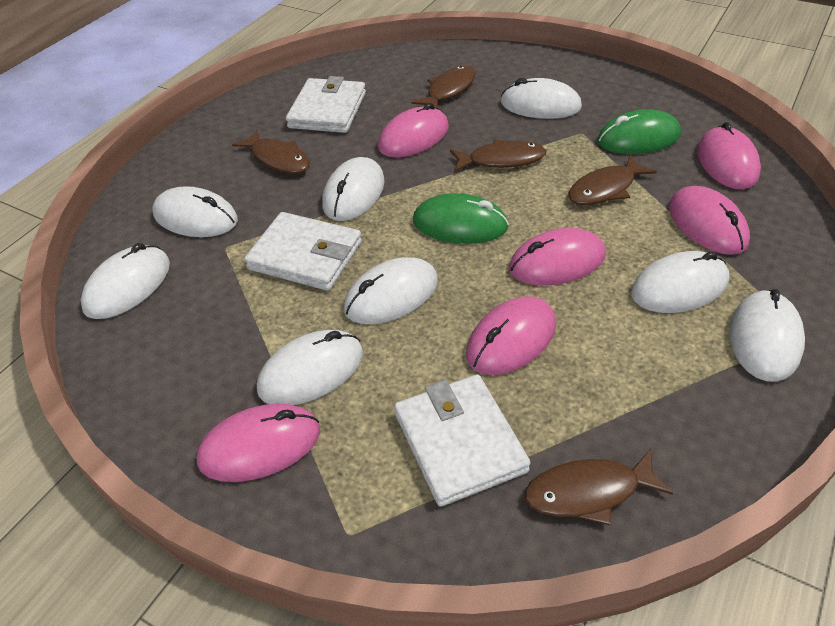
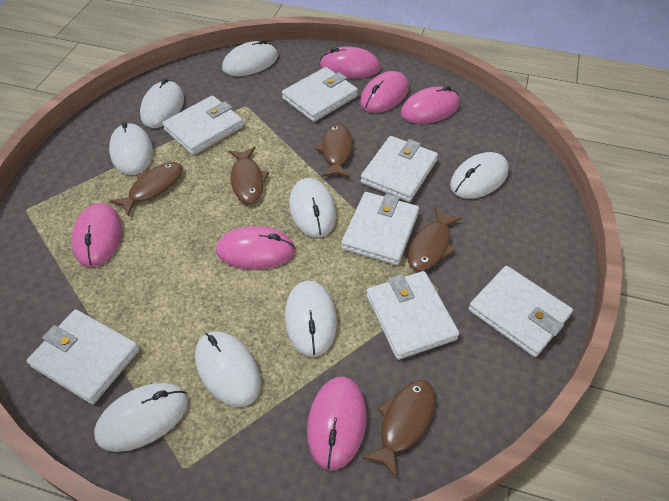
green mouse: 2 -> 0
white wallet: 3 -> 7

